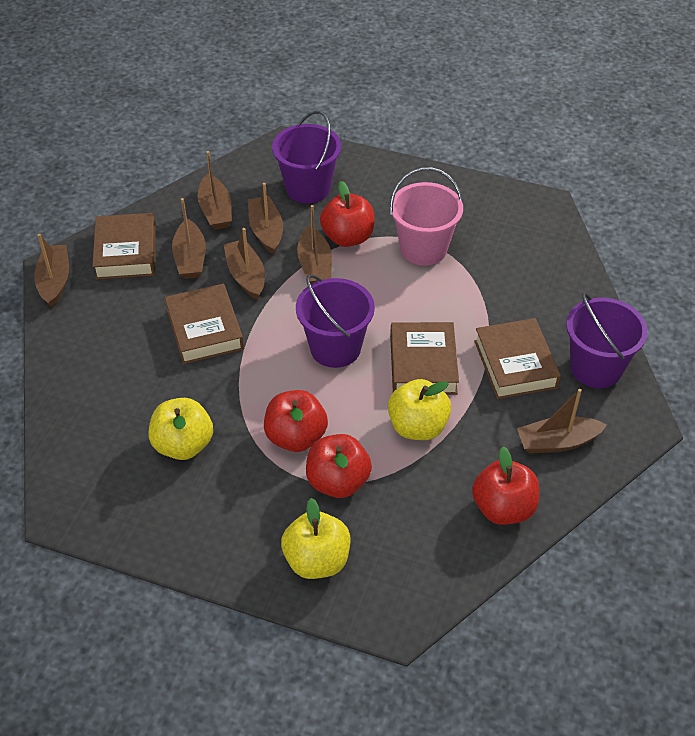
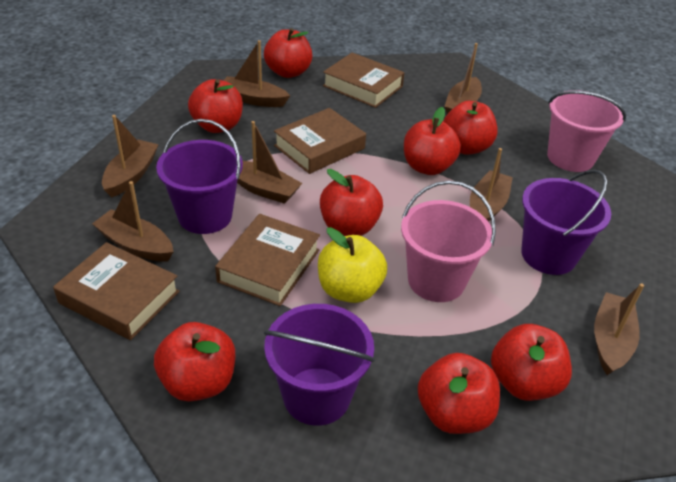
pink bucket: 1 -> 2
red apple: 4 -> 8
yellow apple: 3 -> 1

